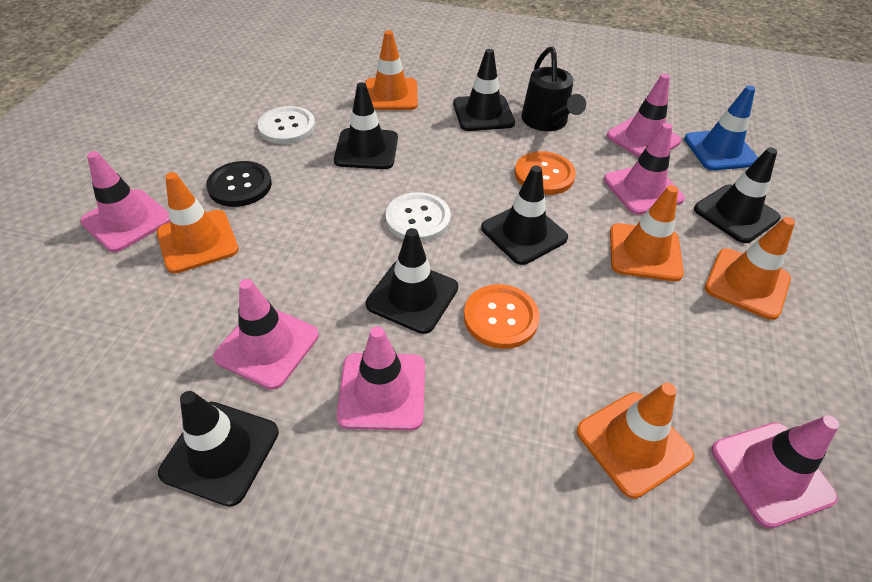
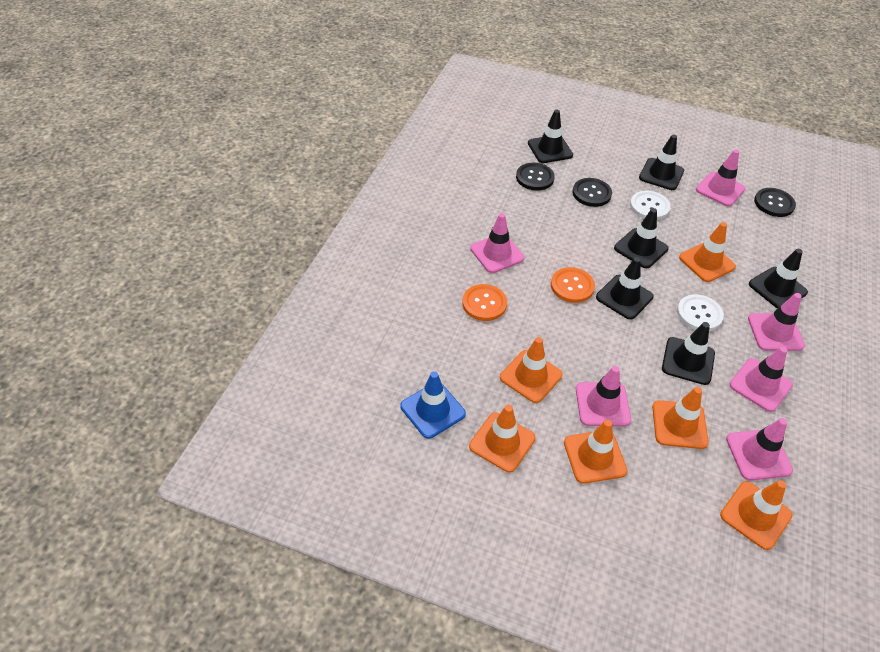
black button: 1 -> 3
black watering can: 1 -> 0
orange traffic cone: 5 -> 6

